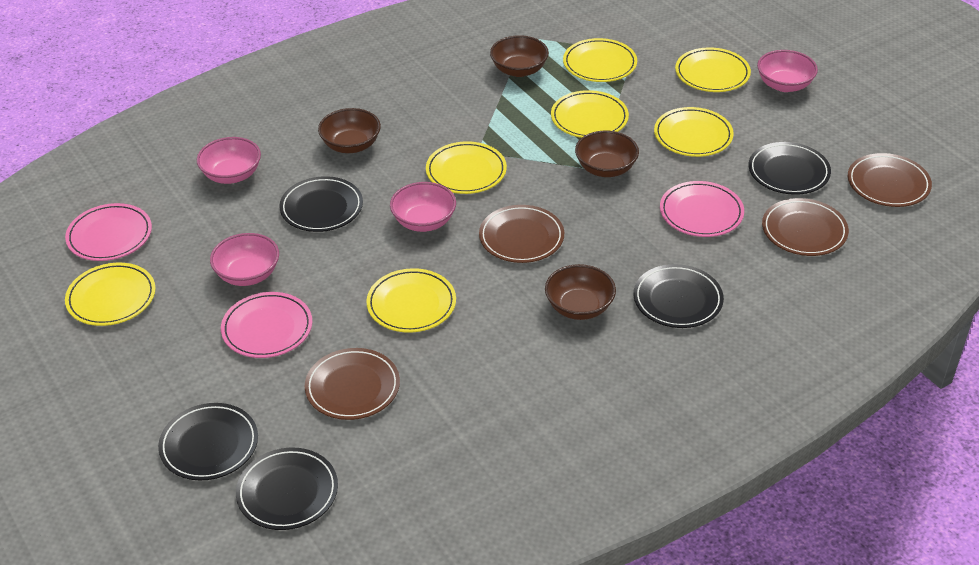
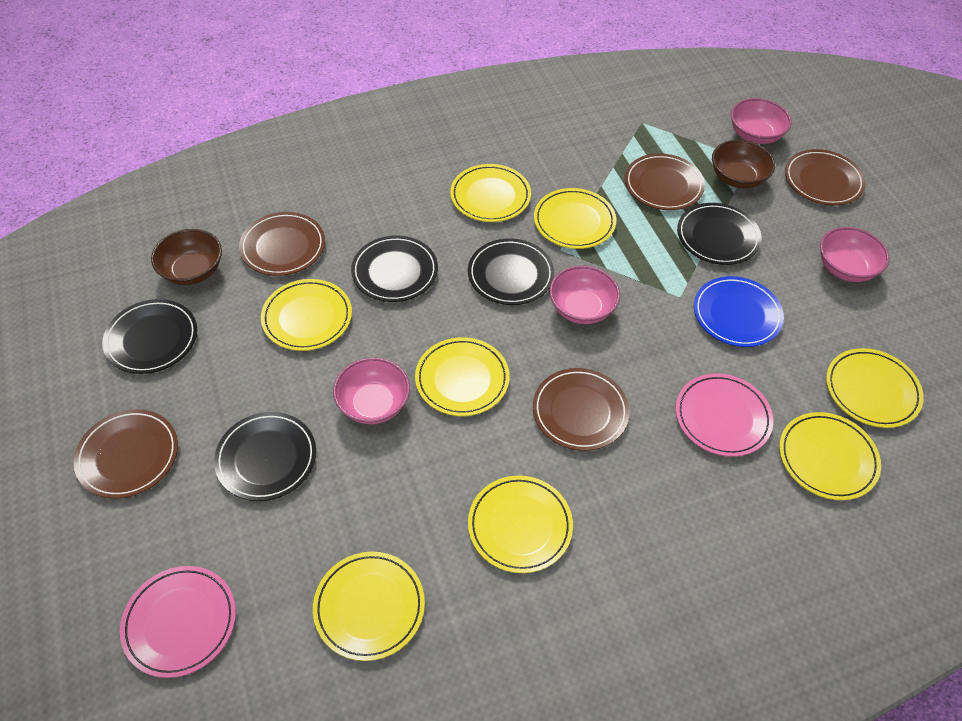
blue plate: 0 -> 1
brown bowl: 4 -> 2
brown plate: 4 -> 5
pink plate: 3 -> 2
yellow plate: 7 -> 8

